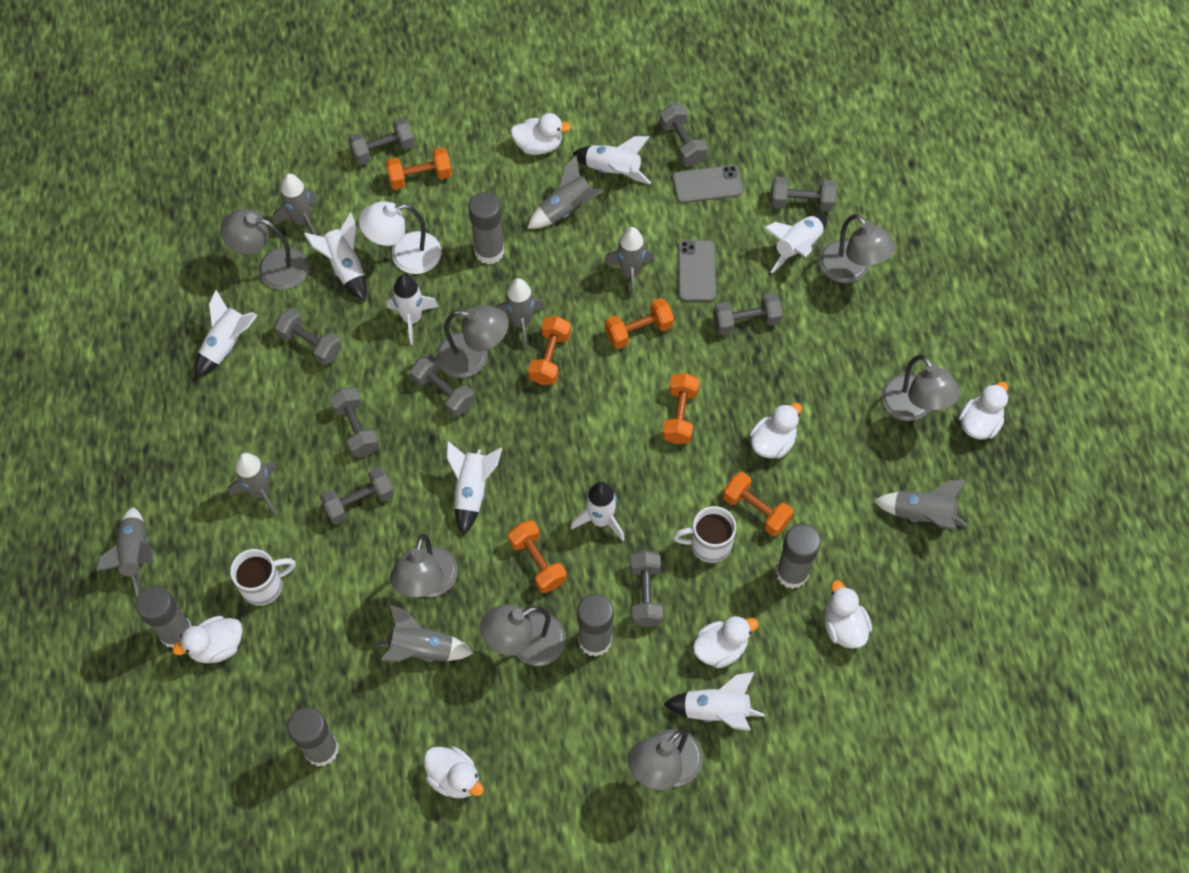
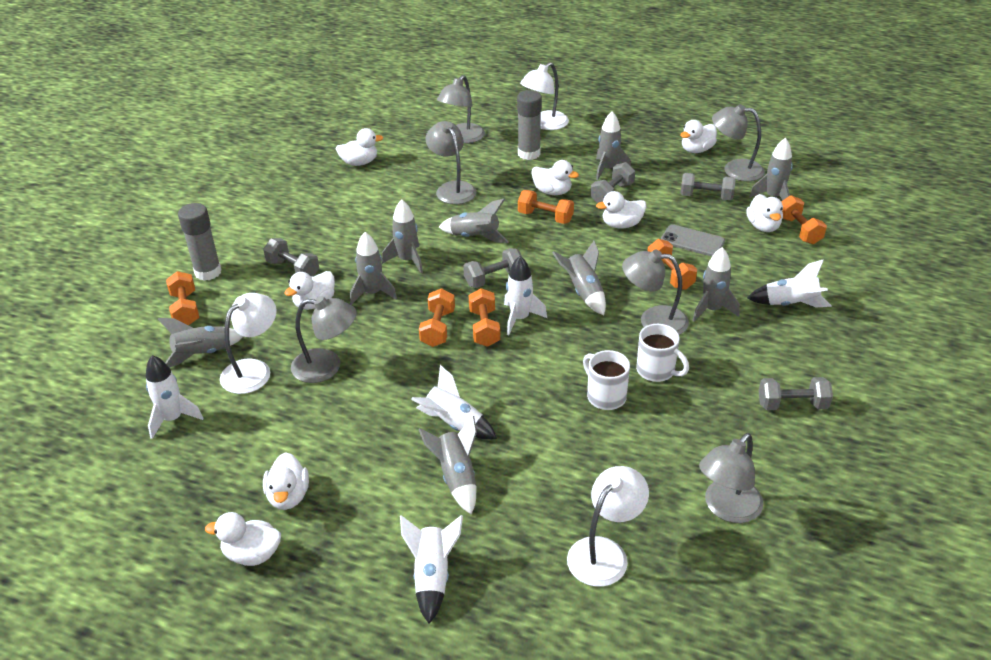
grey dumbbell: 9 -> 5
grey glue stick: 5 -> 2
grey lamp: 7 -> 6
grey phone: 2 -> 1
grey rocket: 8 -> 9
white duck: 7 -> 8
white lamp: 1 -> 3
white rocket: 8 -> 5

